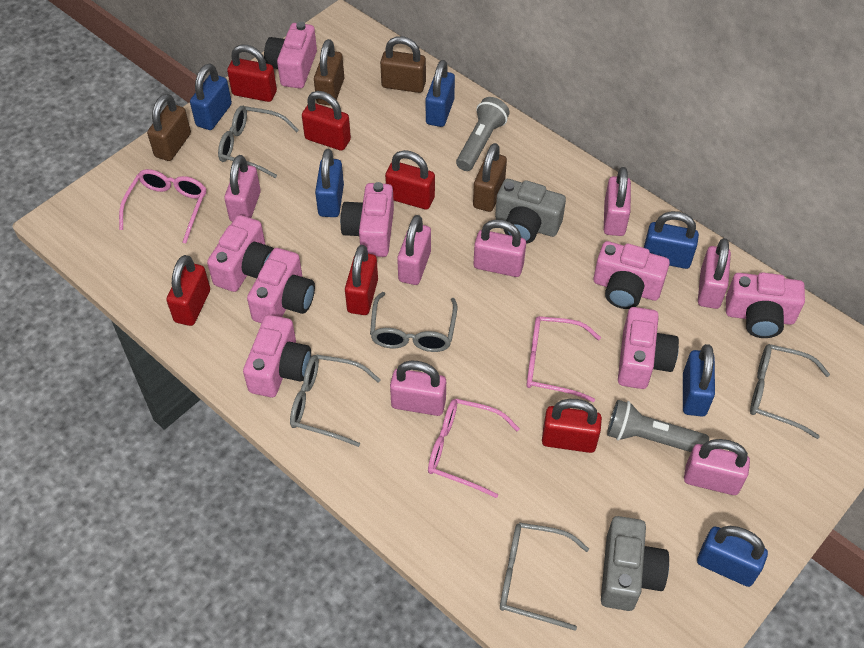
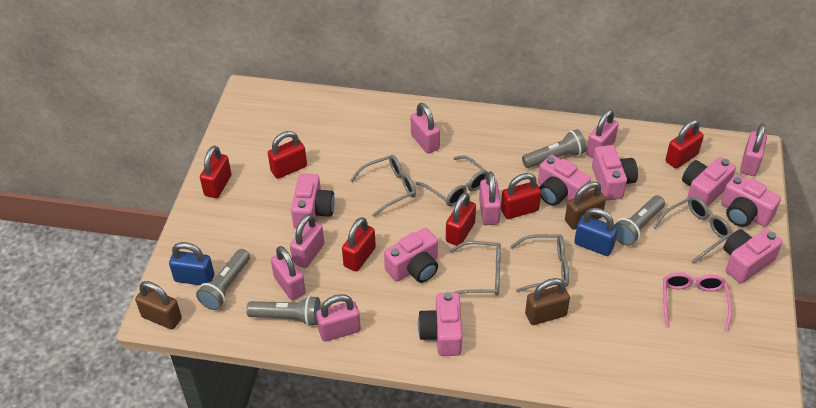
blue padlock: 6 -> 2
brown padlock: 4 -> 3
grey camera: 2 -> 0
grey flashlight: 2 -> 4
pink glasses: 3 -> 1

